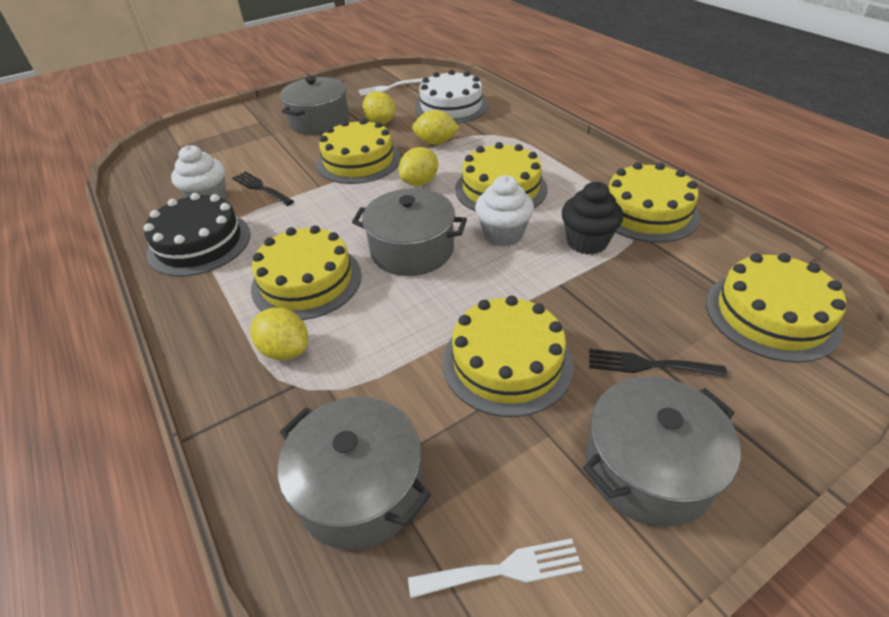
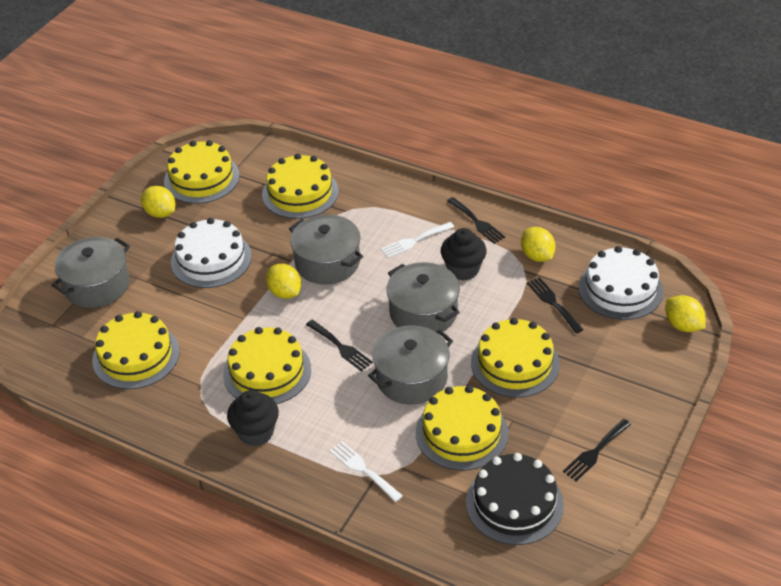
black cupcake: 1 -> 2
black fork: 2 -> 4
white cake: 1 -> 2
white cupcake: 2 -> 0

